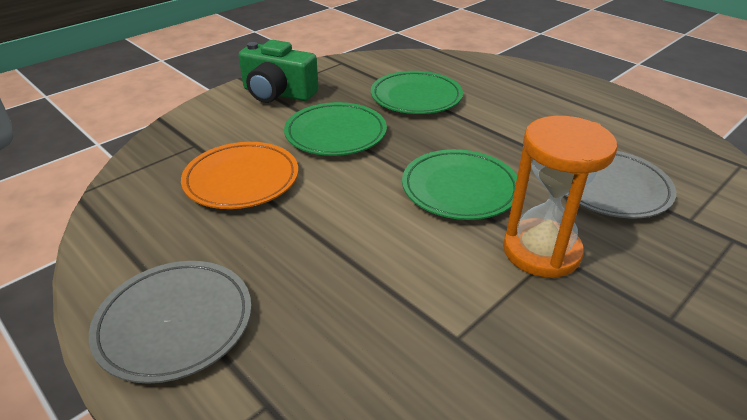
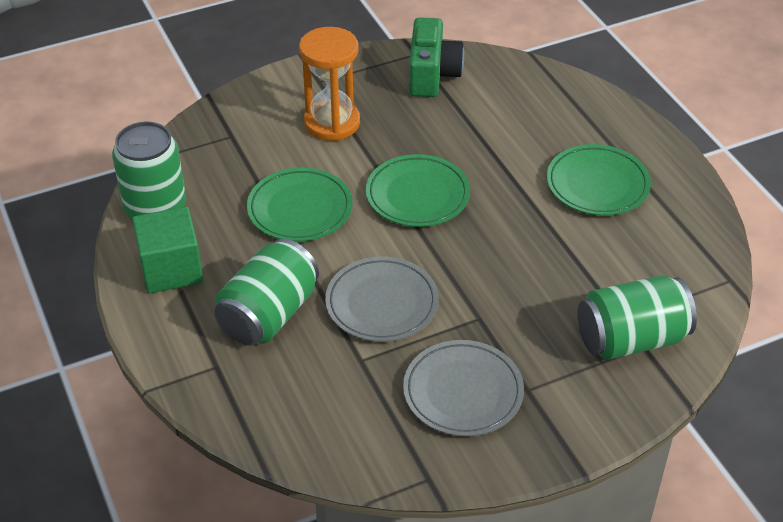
green can: 0 -> 3
green cube: 0 -> 1
orange plate: 1 -> 0

